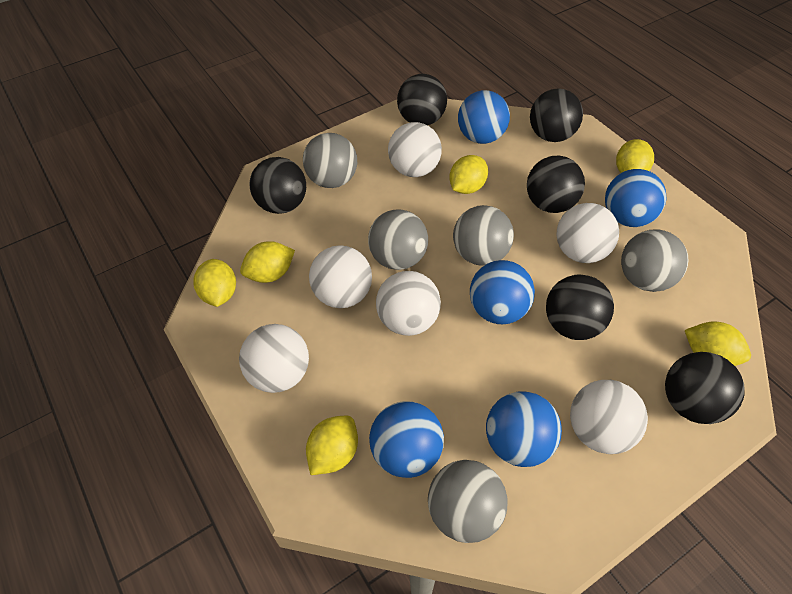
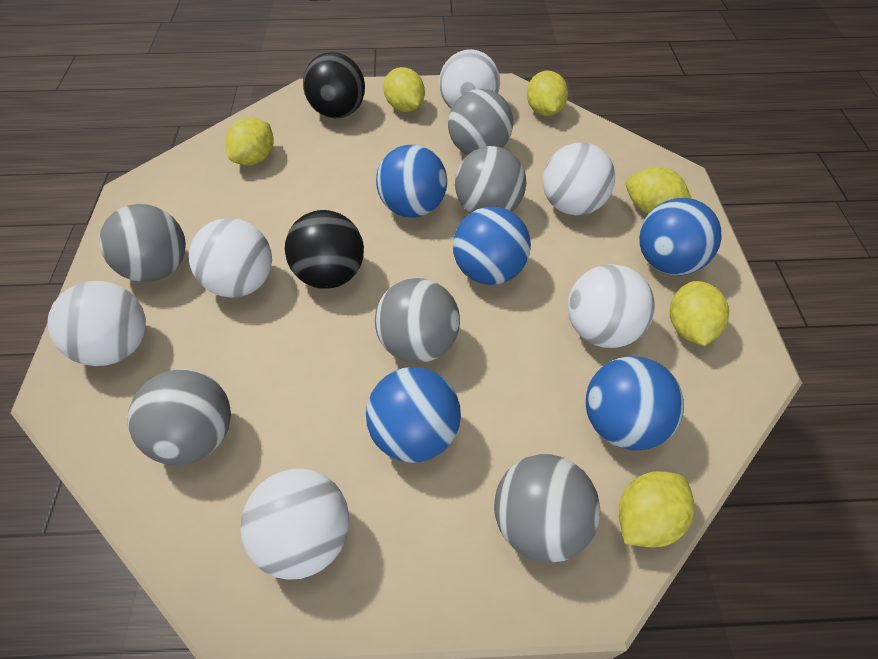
black ball: 6 -> 2
grey ball: 5 -> 6

